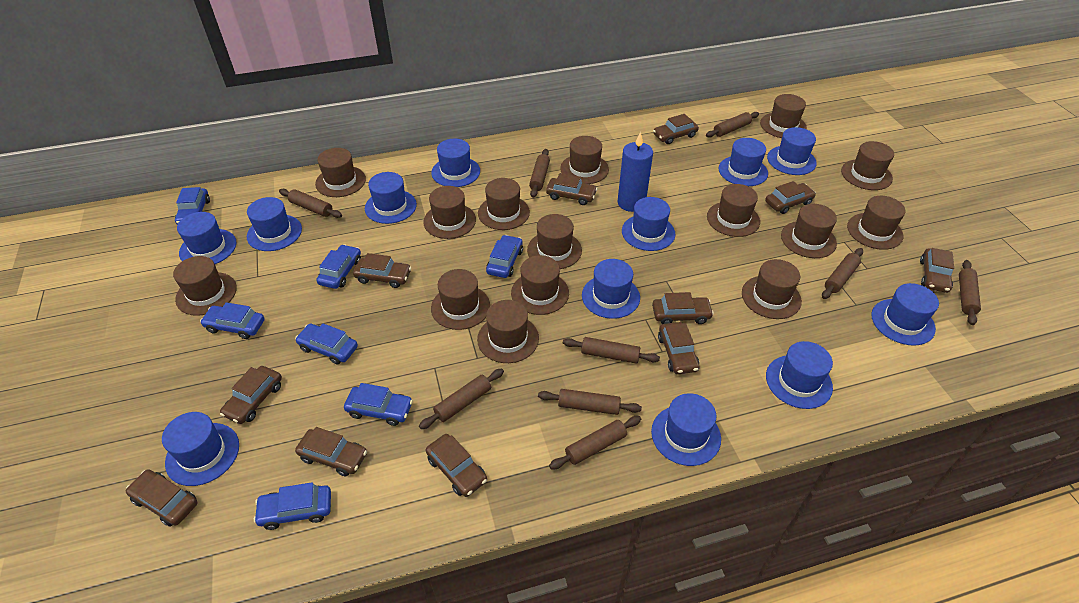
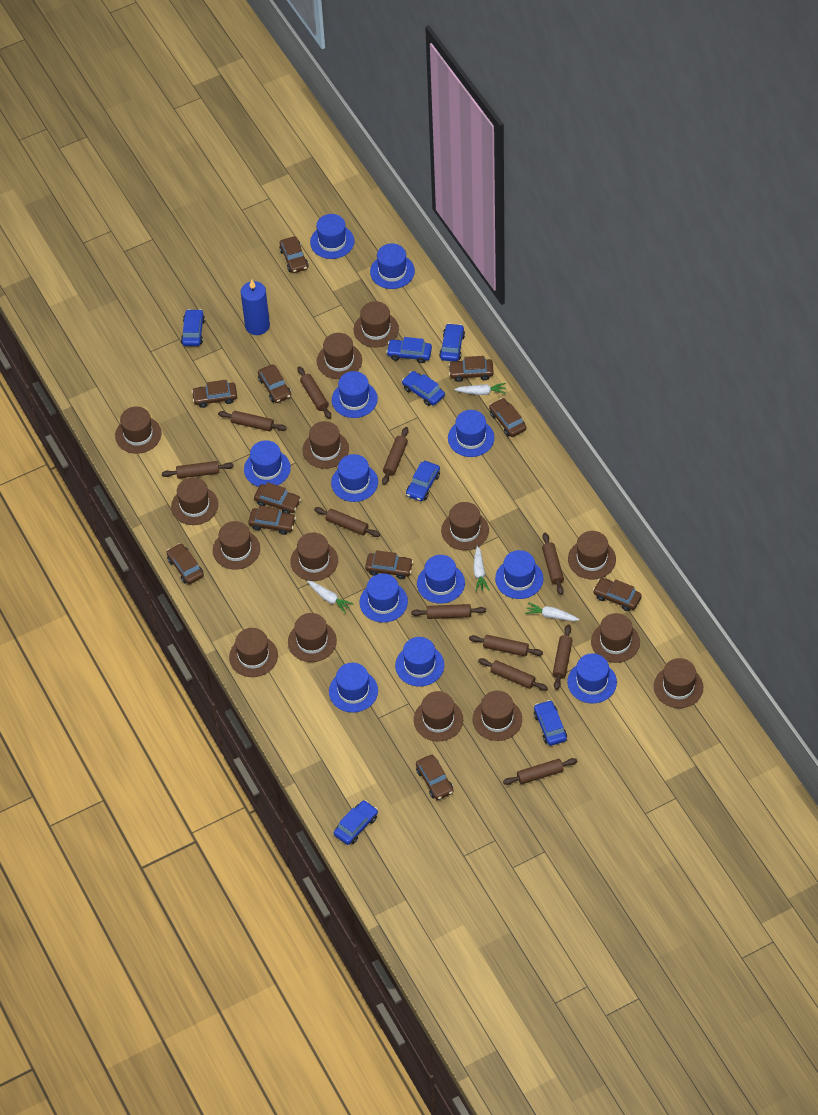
brown rolling pin: 9 -> 11
white carrot: 0 -> 4

